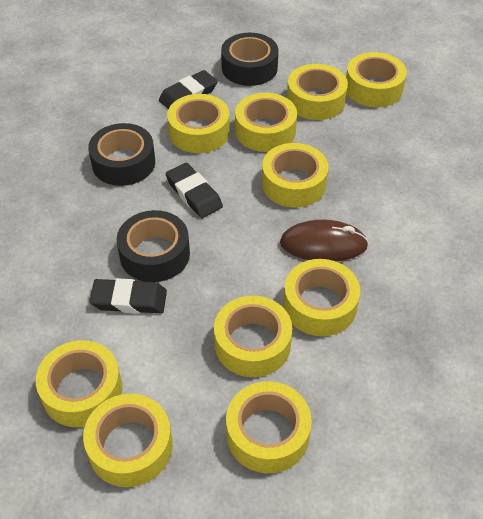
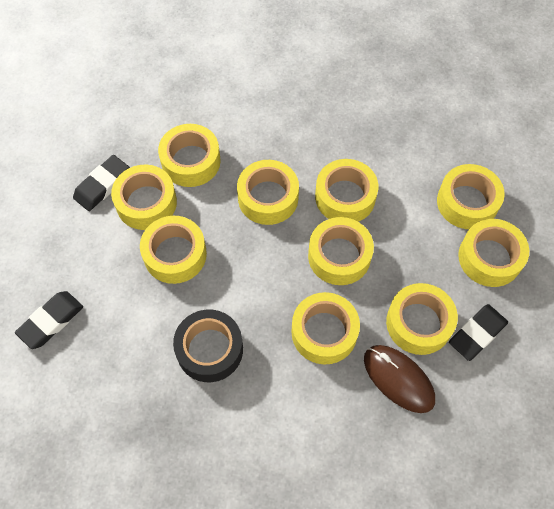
black tape: 3 -> 1

